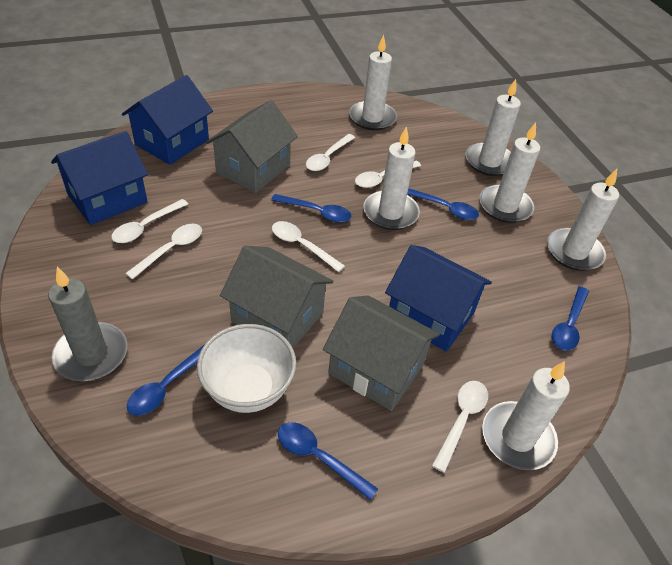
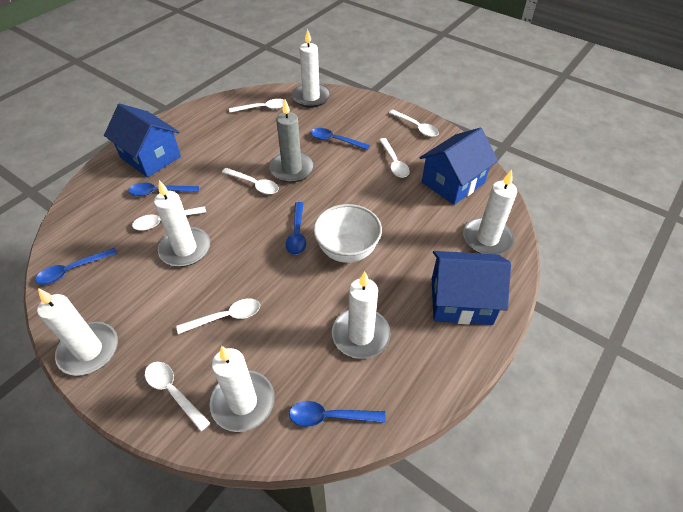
grey house: 3 -> 0
white spoon: 6 -> 7

